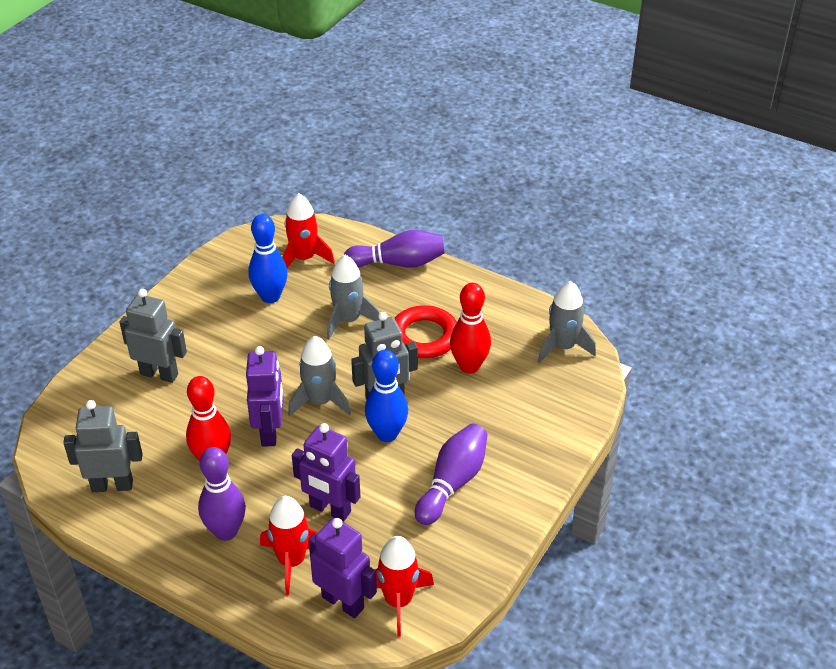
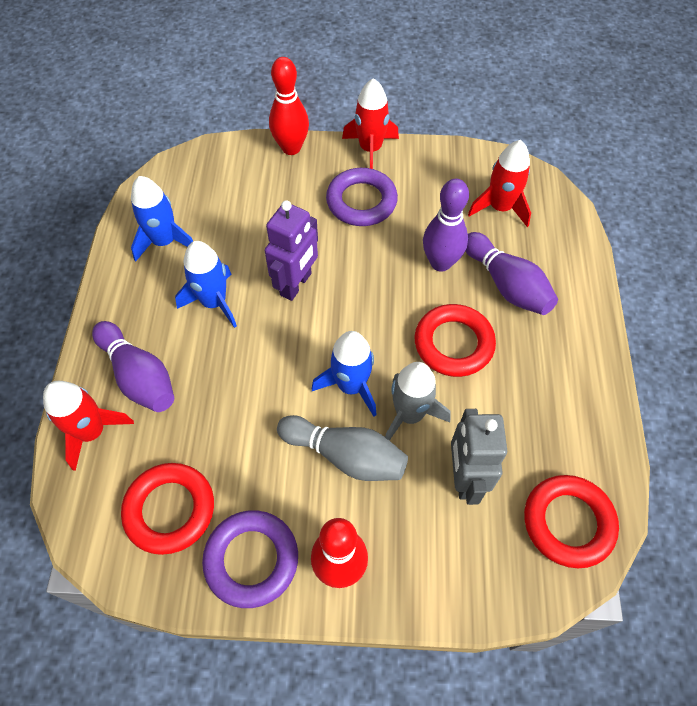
blue bowling pin: 2 -> 0
blue rocket: 0 -> 3
grey bowling pin: 0 -> 1
grey robot: 3 -> 1
grey rocket: 3 -> 1
purple ring: 0 -> 2
purple robot: 3 -> 1
red ring: 1 -> 3

